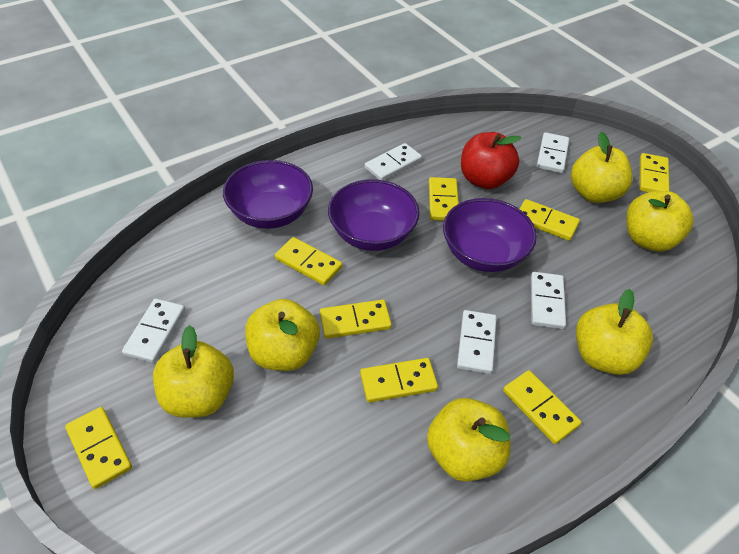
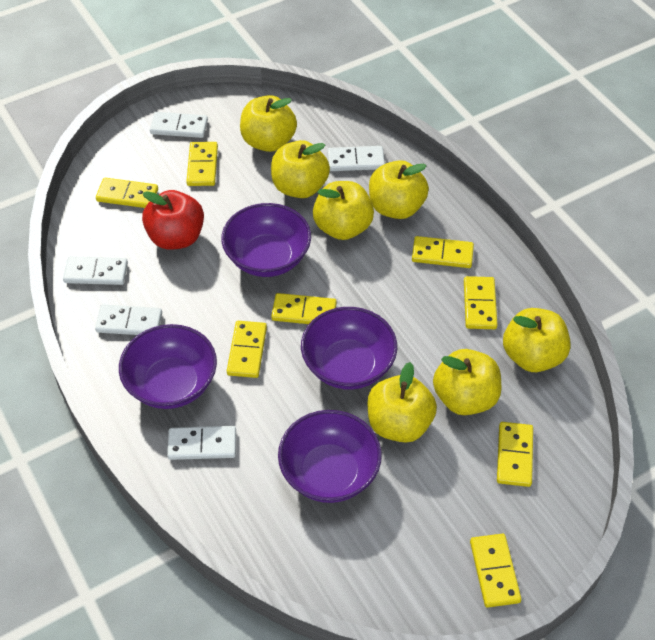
purple bowl: 3 -> 4
yellow apple: 6 -> 7

